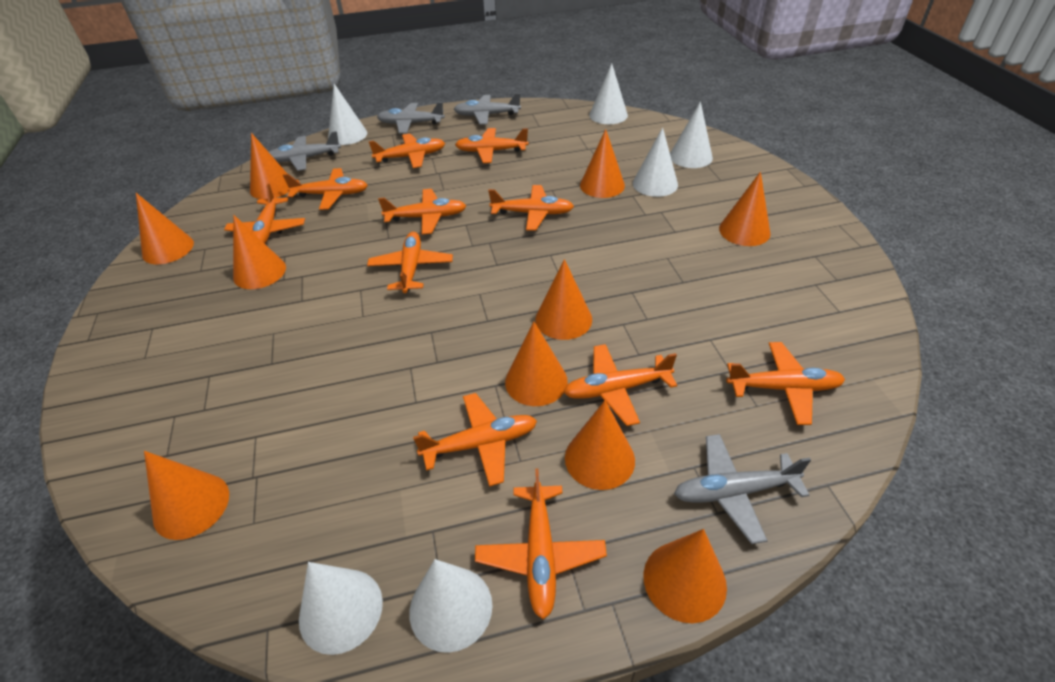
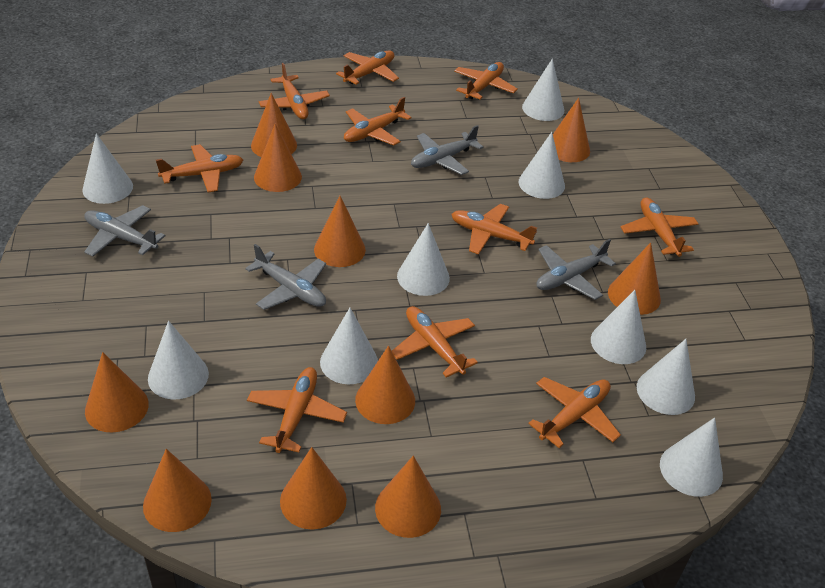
orange plane: 11 -> 10
white cone: 6 -> 9

